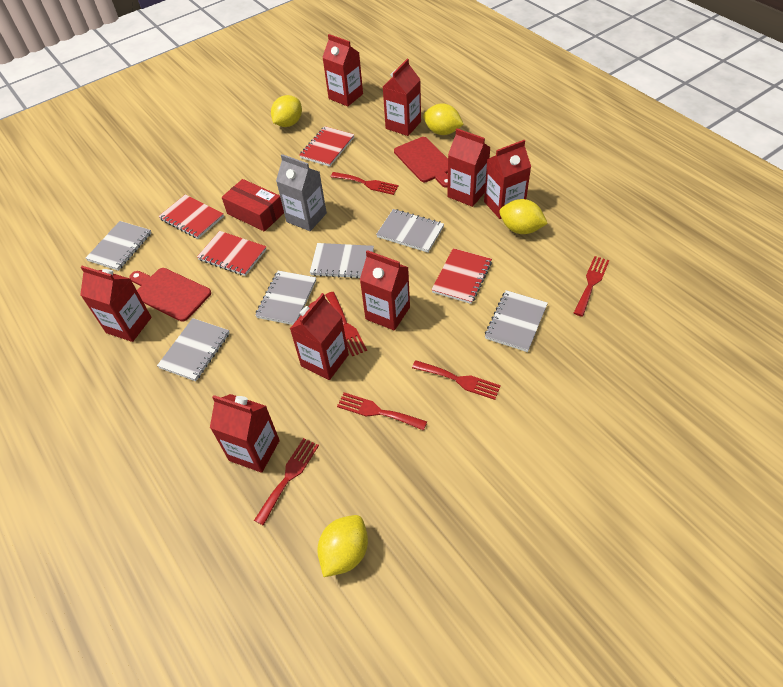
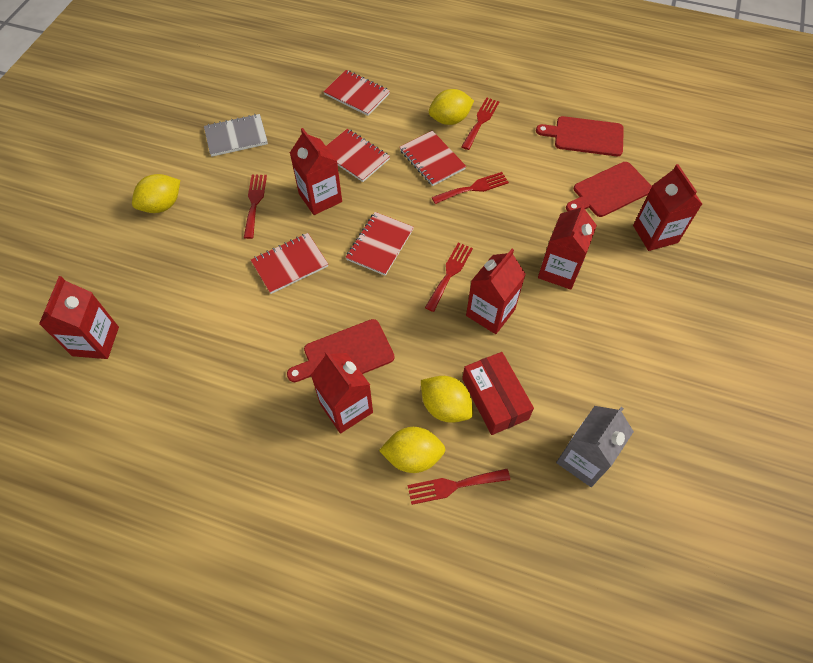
grey notebook: 6 -> 1
red carton: 8 -> 6
red cutting board: 2 -> 3
red fork: 6 -> 5
red notebook: 4 -> 5

